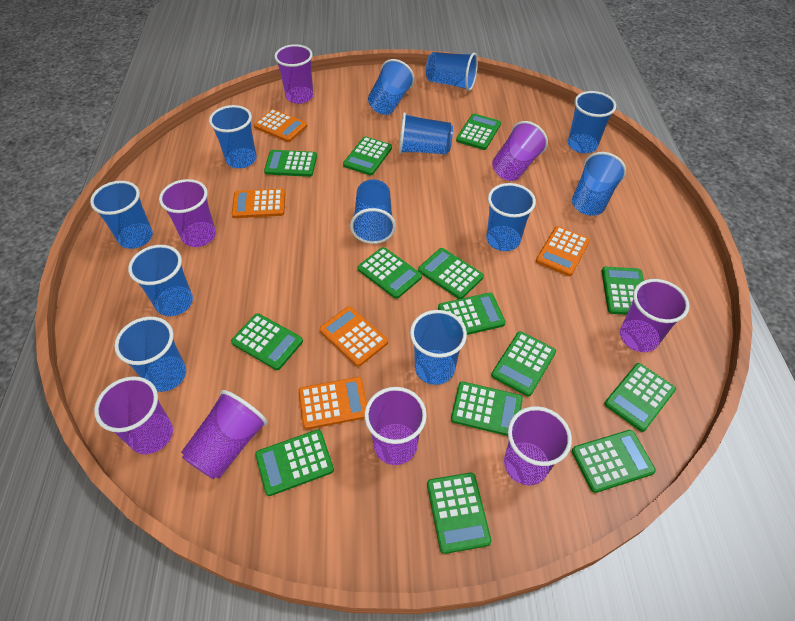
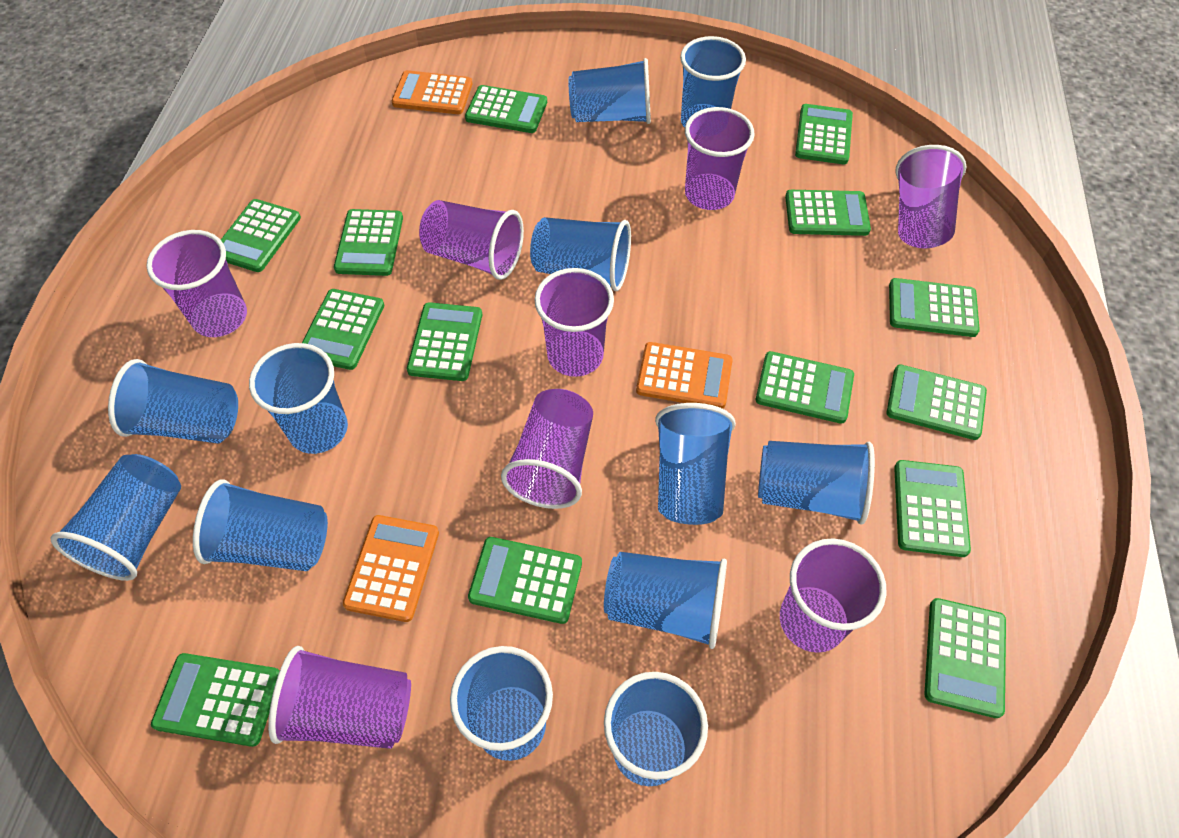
orange calculator: 5 -> 3

